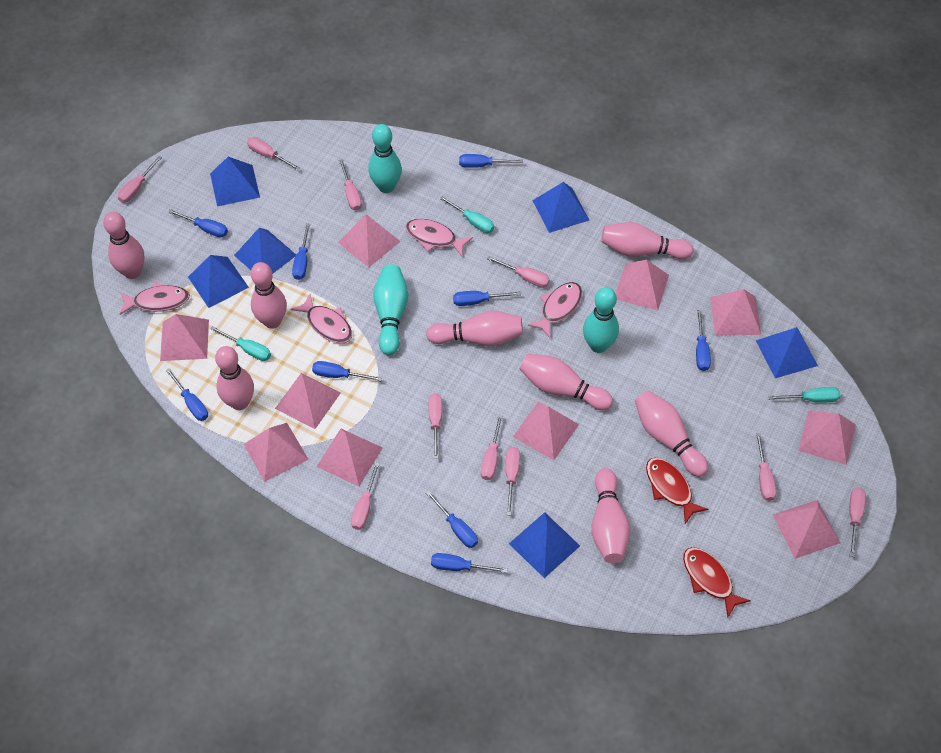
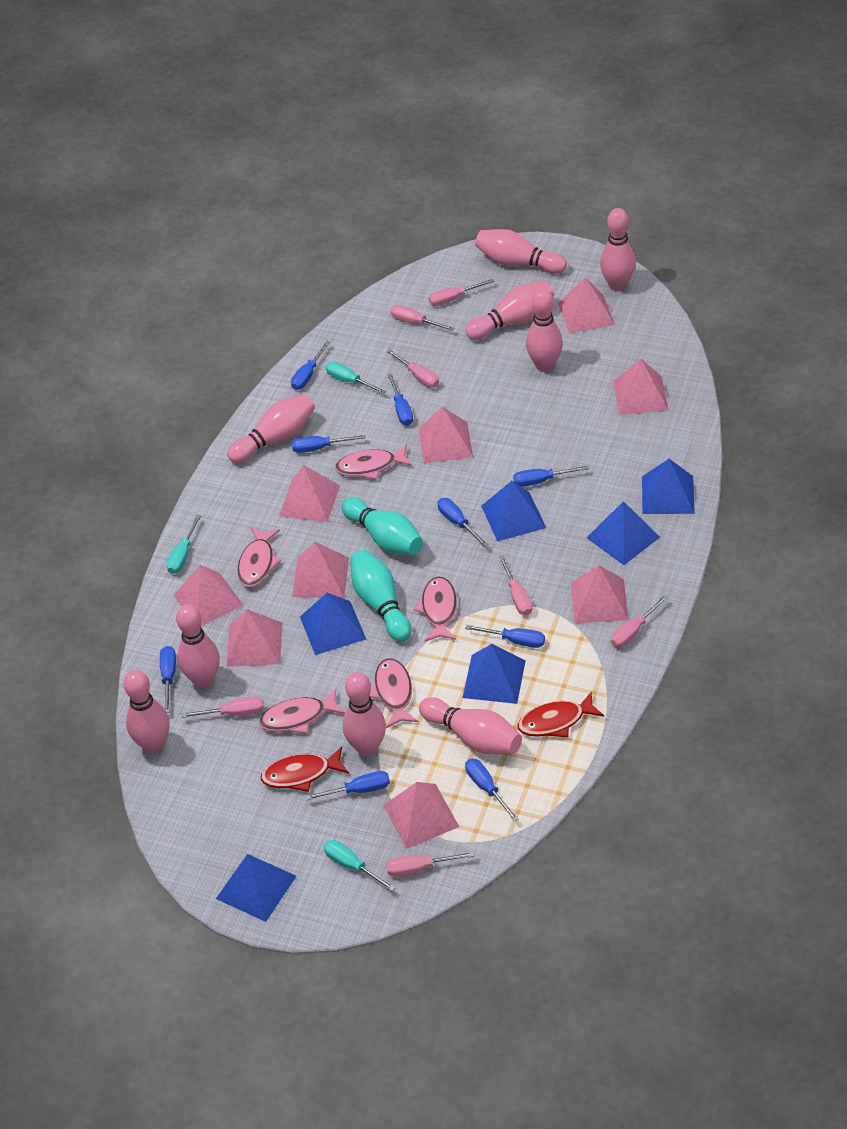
pink bowling pin: 8 -> 9
pink fish: 4 -> 5
pink pyramid: 10 -> 9
pink screwdriver: 10 -> 7
turquoise bowling pin: 3 -> 2

